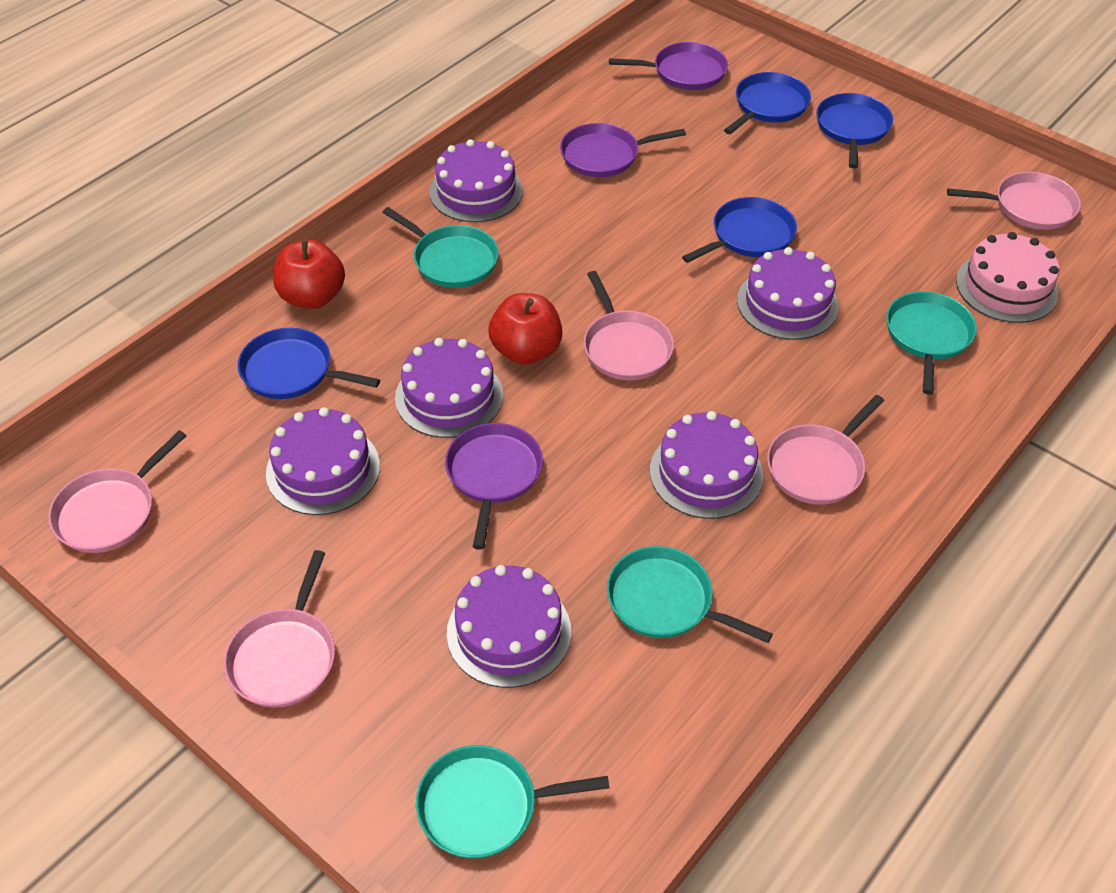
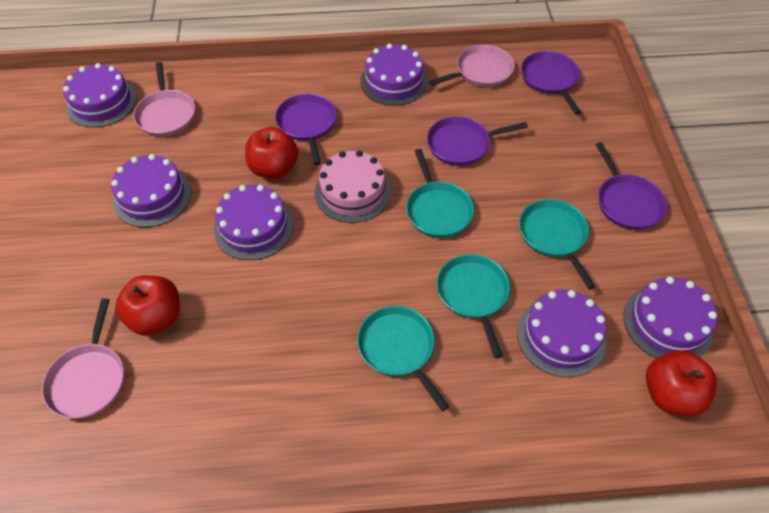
blue pan: 4 -> 0
pink pan: 5 -> 3
purple pan: 3 -> 4
red apple: 2 -> 3

